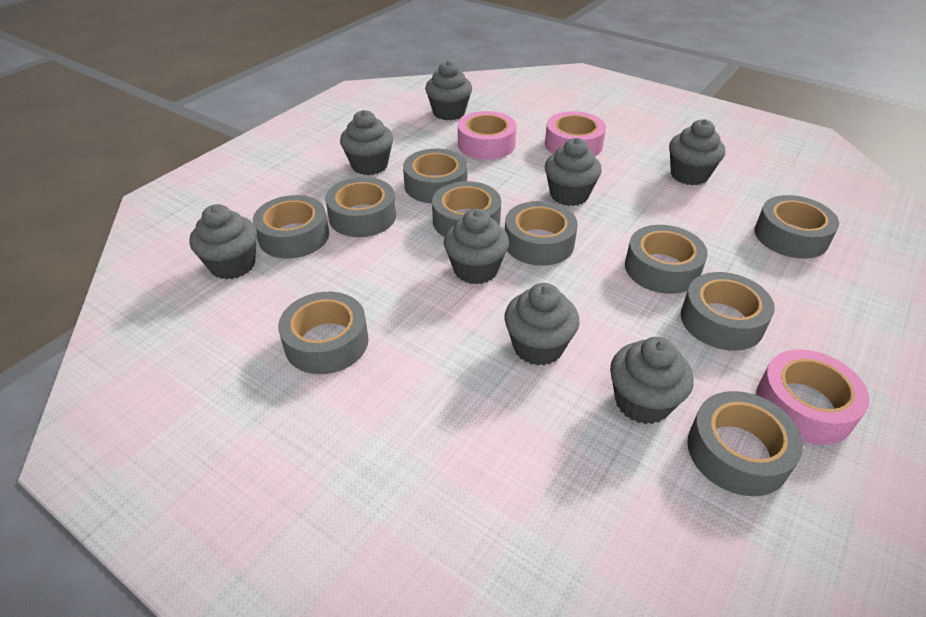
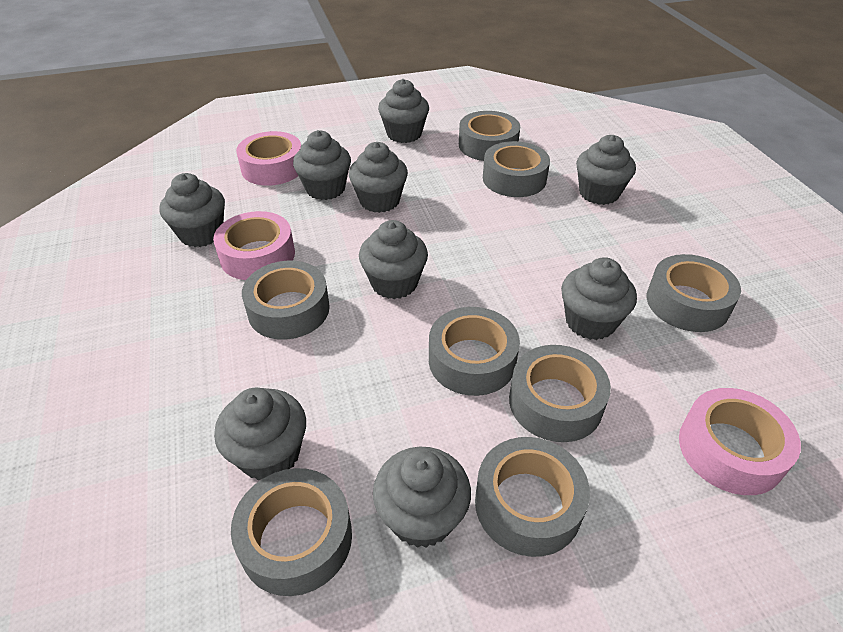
grey cupcake: 8 -> 9
grey tape: 10 -> 8

